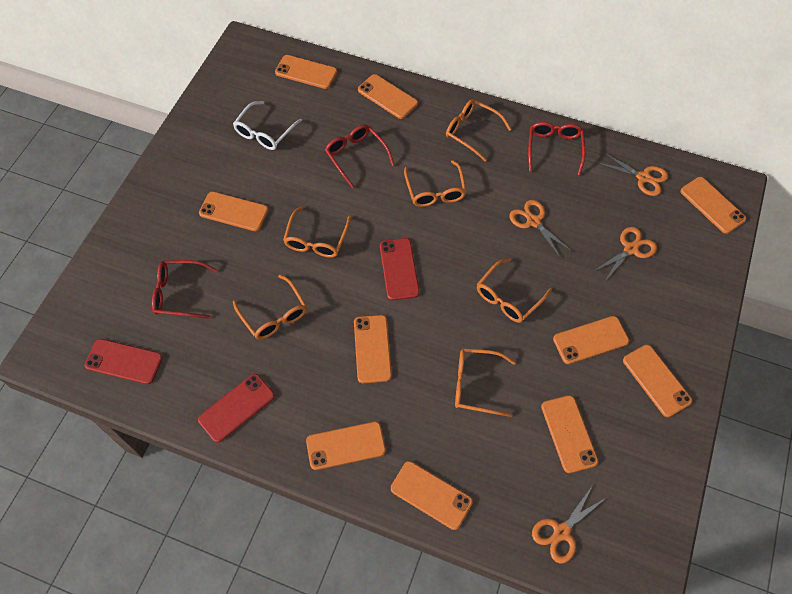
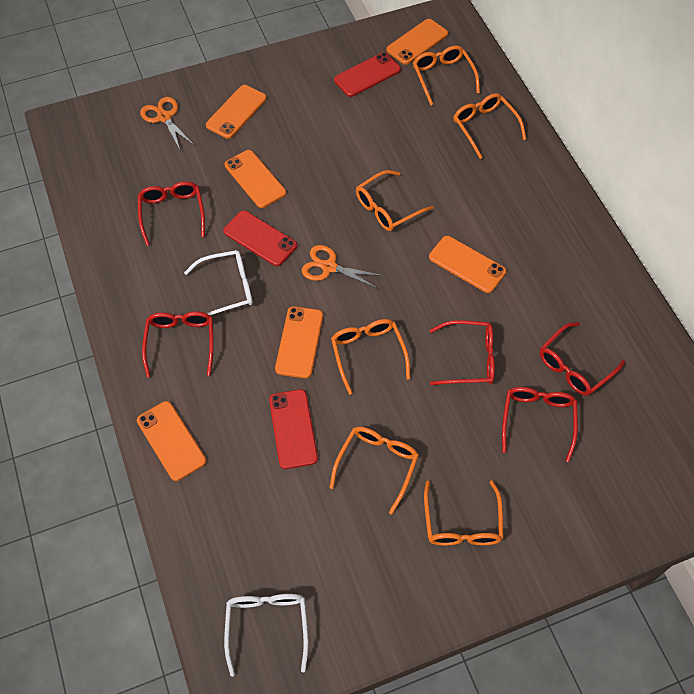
orange phone: 10 -> 6
orange scissors: 4 -> 2
red glasses: 3 -> 5
white glasses: 1 -> 2

